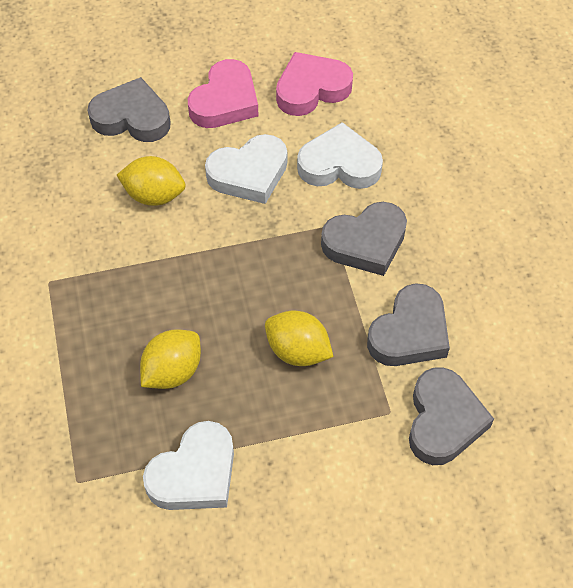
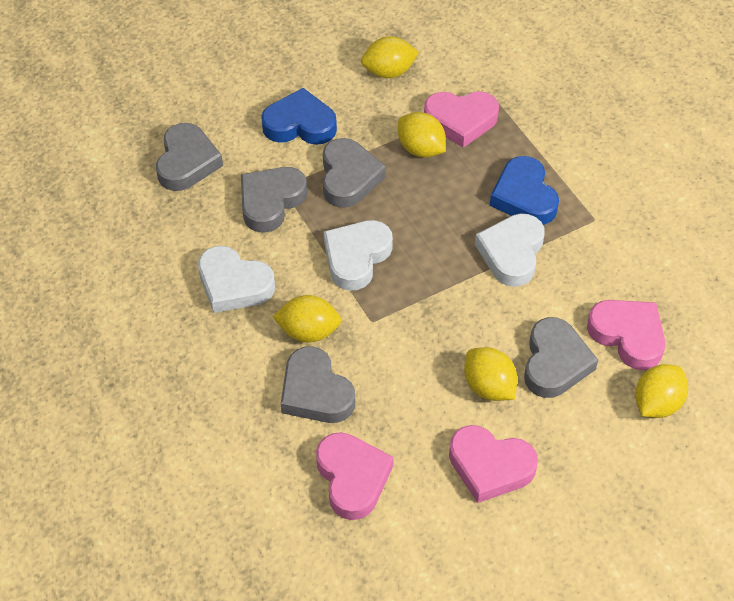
blue heart: 0 -> 2
grey heart: 4 -> 5
pink heart: 2 -> 4
yellow lemon: 3 -> 5

